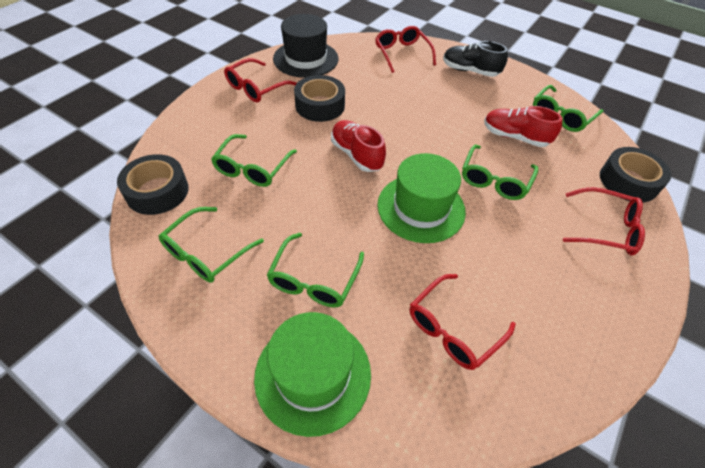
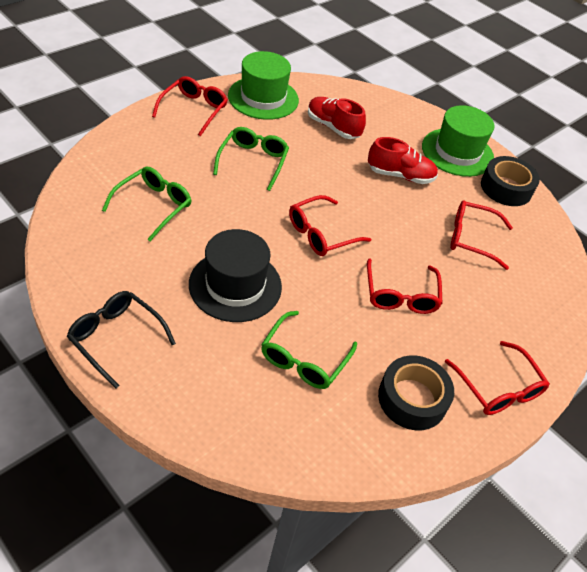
black glasses: 0 -> 1
black shoe: 1 -> 0
black tape: 3 -> 2
green glasses: 5 -> 3
red glasses: 4 -> 5

